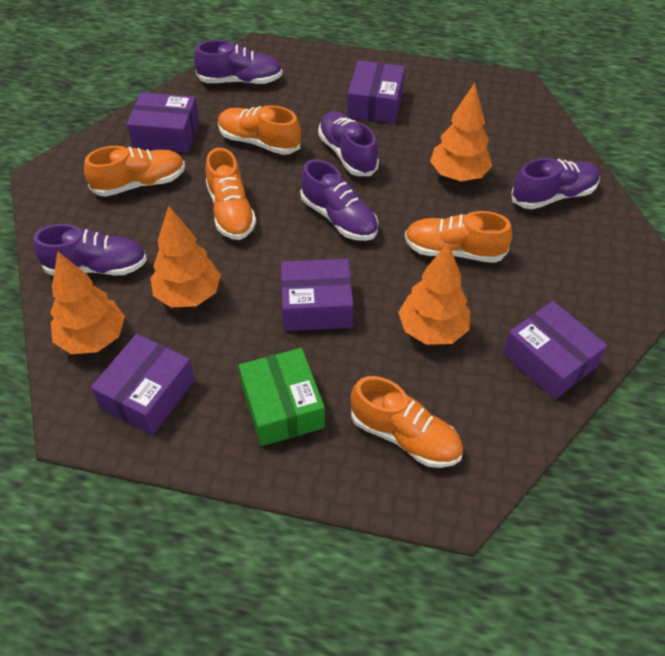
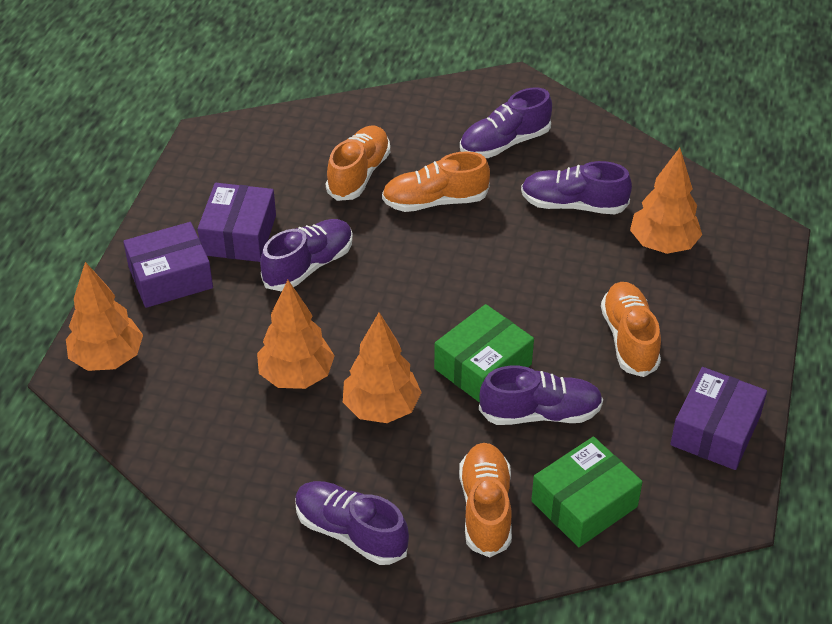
green box: 1 -> 2
orange shoe: 5 -> 4
purple box: 5 -> 3

